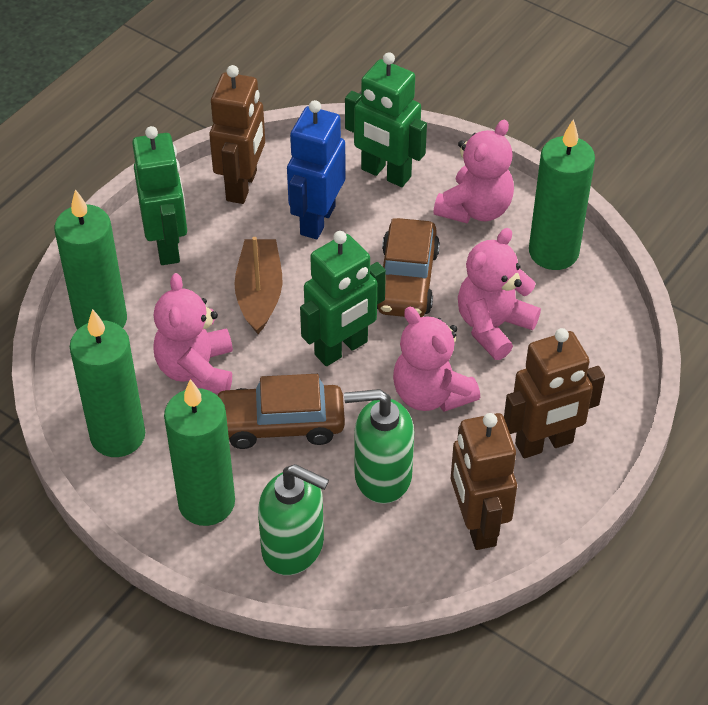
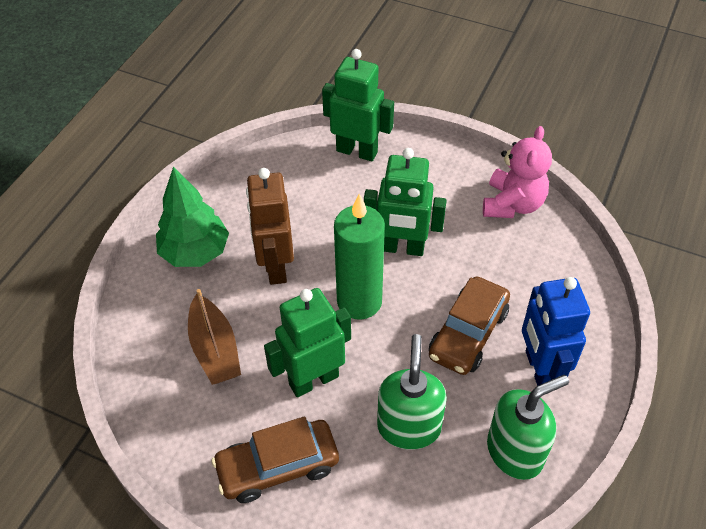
brown robot: 3 -> 1
green candle: 4 -> 1
green tree: 0 -> 1
pink teddy bear: 4 -> 1

